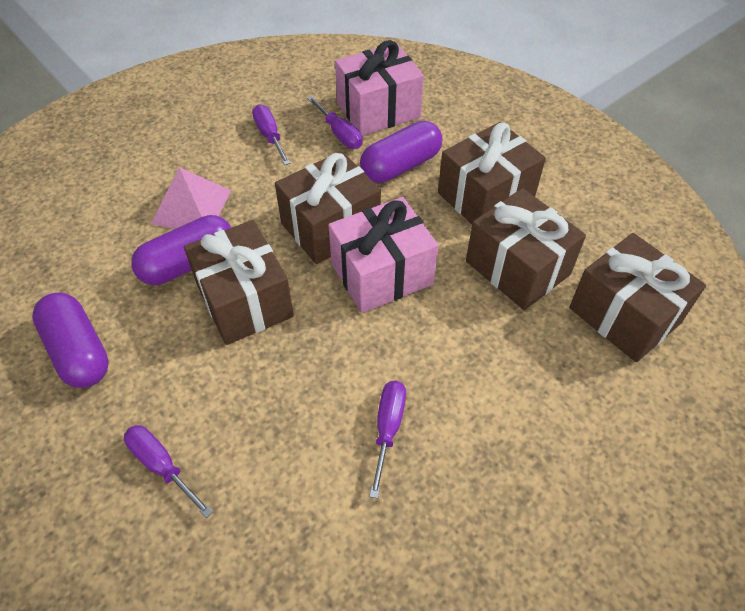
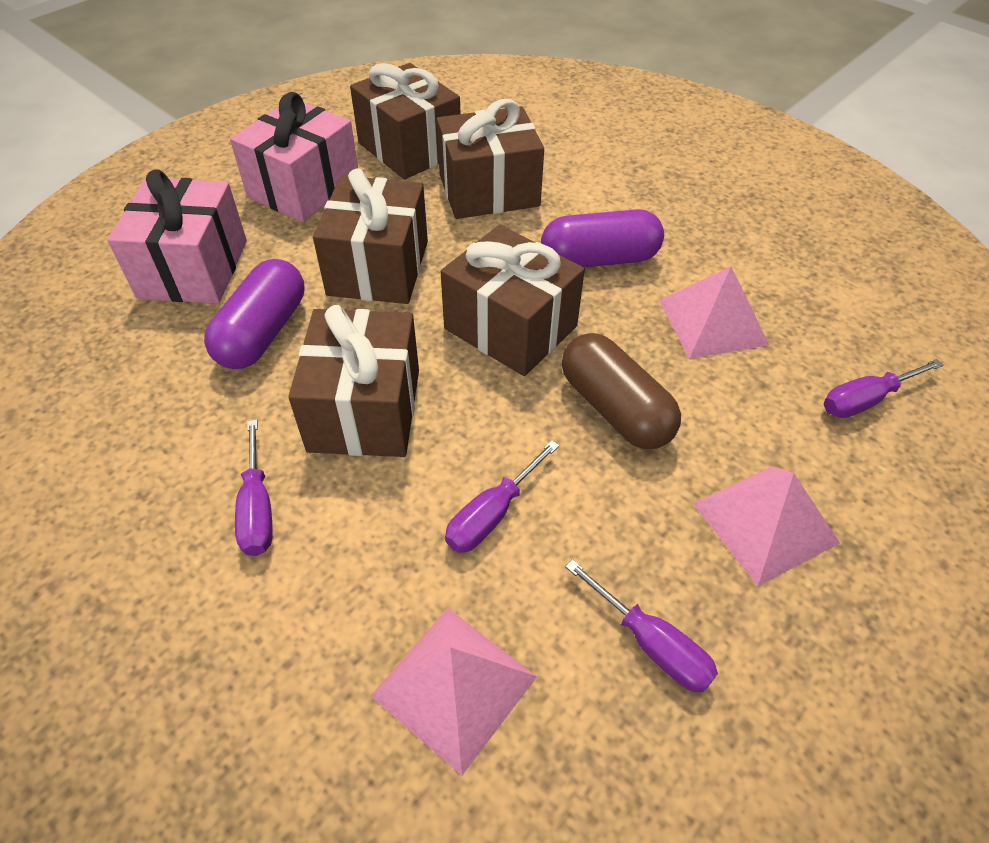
brown capsule: 0 -> 1
pink pyramid: 1 -> 3
purple capsule: 3 -> 2

